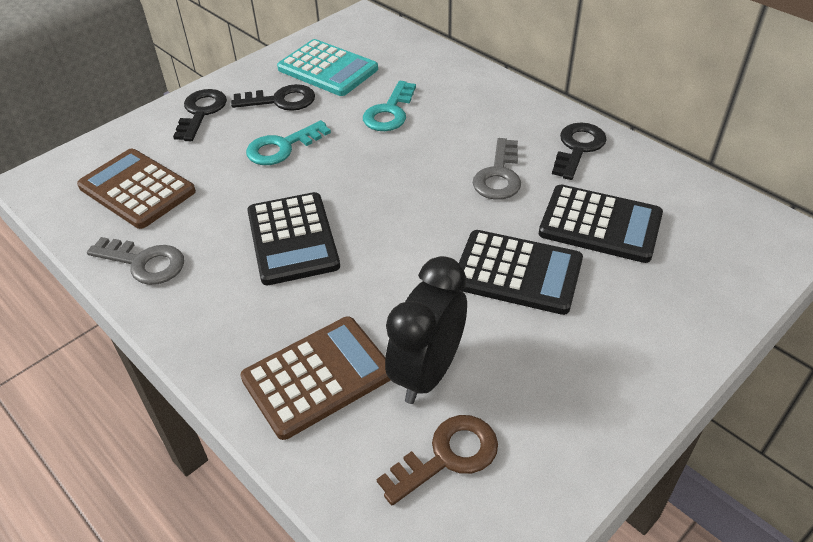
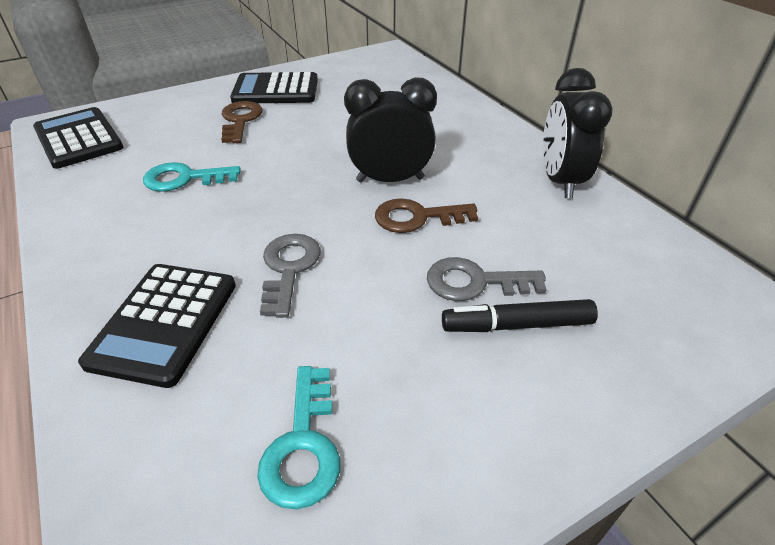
black clock: 1 -> 2
black key: 3 -> 0
black marker: 0 -> 1
brown calculator: 2 -> 0
brown key: 1 -> 2
turquoise calculator: 1 -> 0

